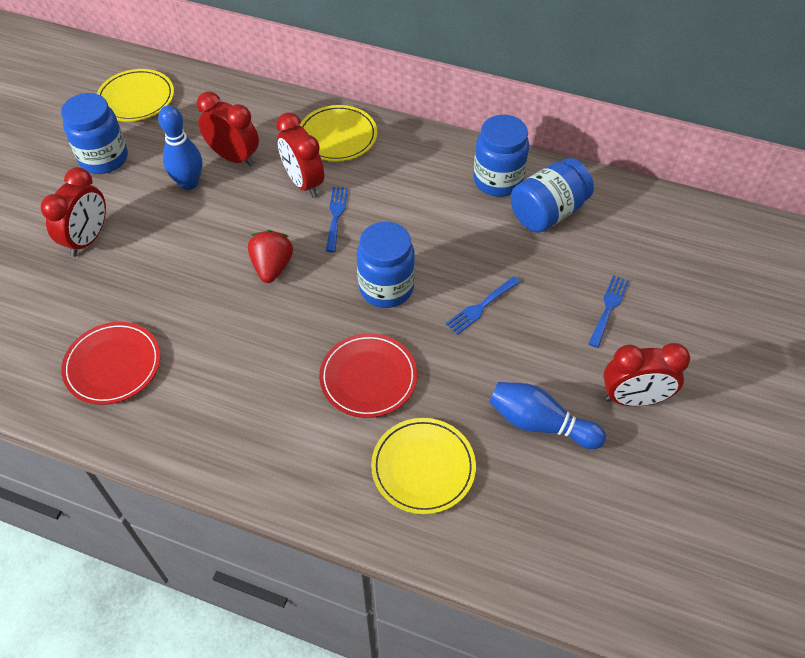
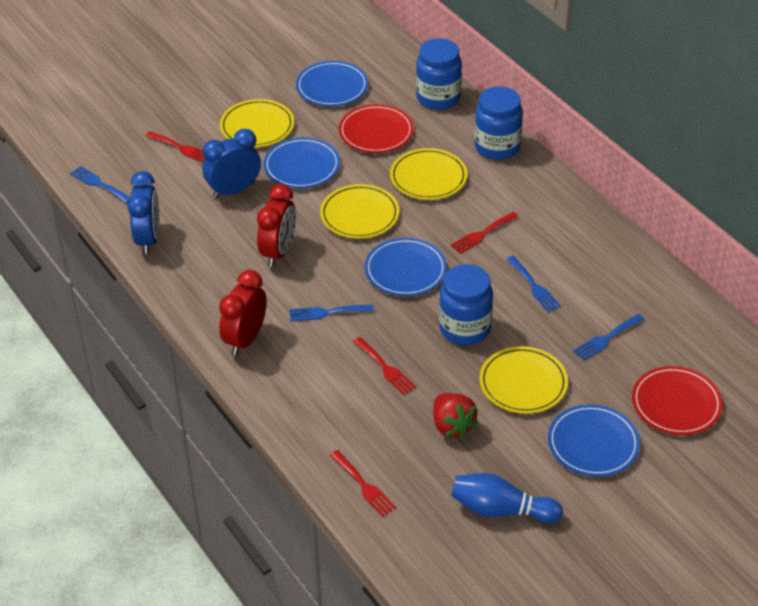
blue bowling pin: 2 -> 1
blue clock: 0 -> 2
blue fork: 3 -> 4
blue jar: 4 -> 3
blue plate: 0 -> 4
red clock: 4 -> 2
red fork: 0 -> 4
yellow plate: 3 -> 4

